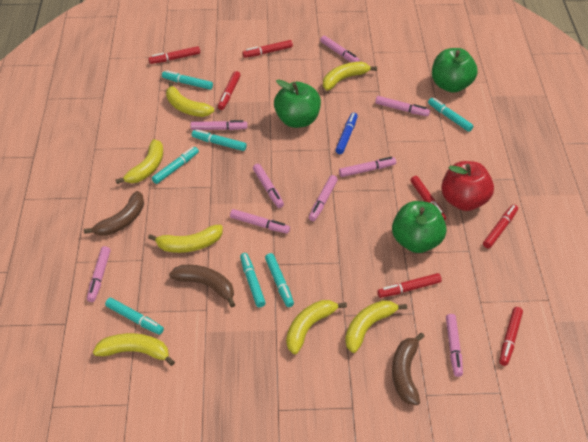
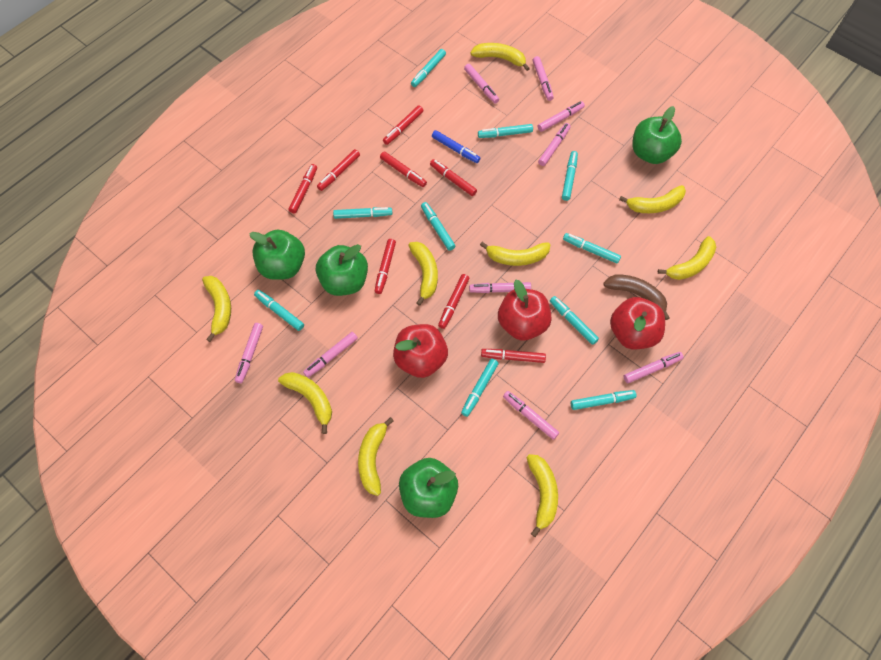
brown banana: 3 -> 1
green apple: 3 -> 4
red apple: 1 -> 3
red marker: 7 -> 8
turquoise marker: 7 -> 10
yellow banana: 7 -> 9

